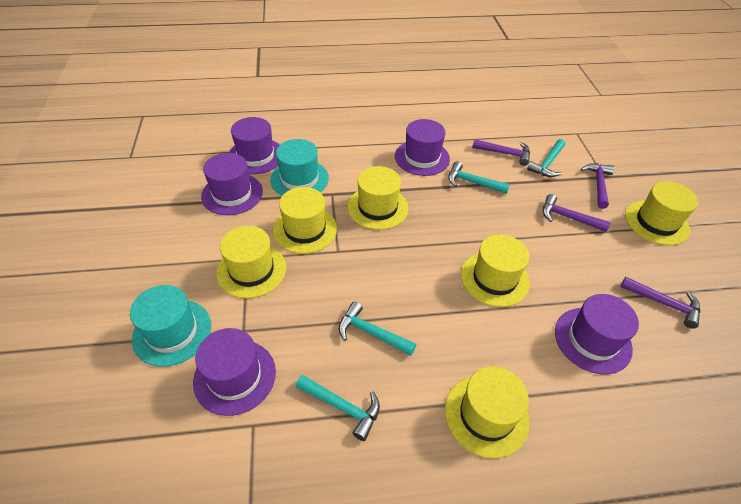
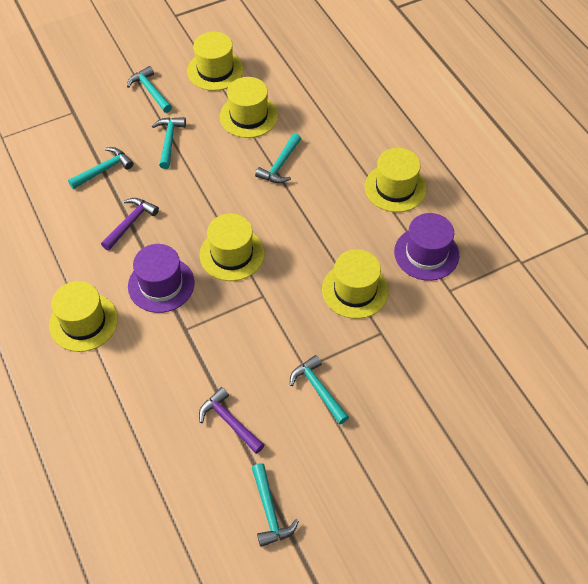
purple hammer: 4 -> 2
purple hat: 5 -> 2
turquoise hammer: 4 -> 6
turquoise hat: 2 -> 0

